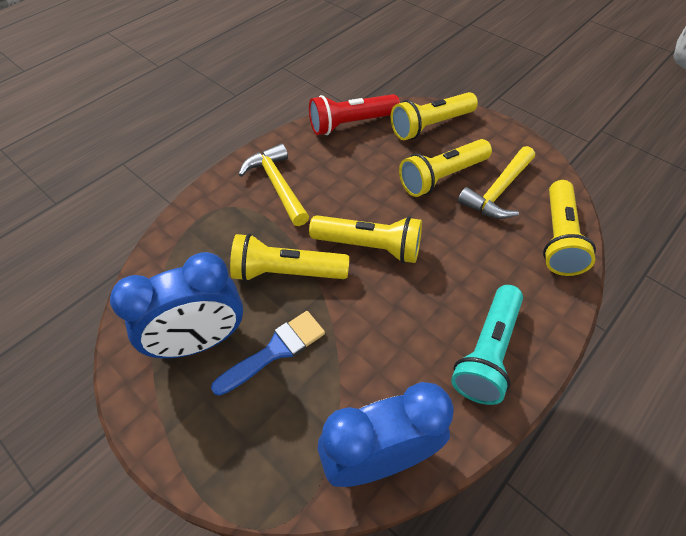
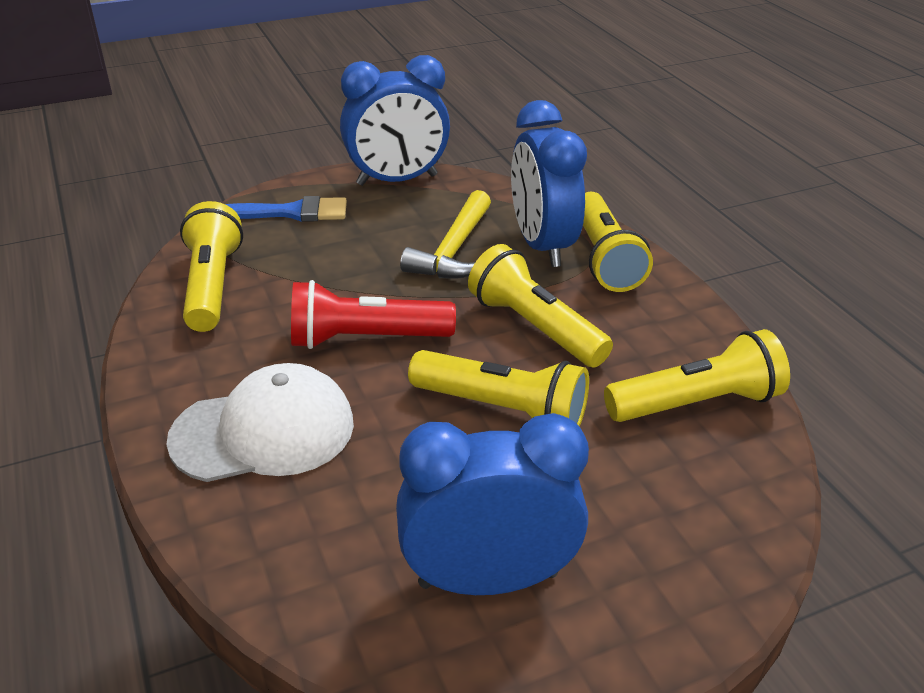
blue clock: 2 -> 3
turquoise flashlight: 1 -> 0
white cap: 0 -> 1
yellow hammer: 2 -> 1

